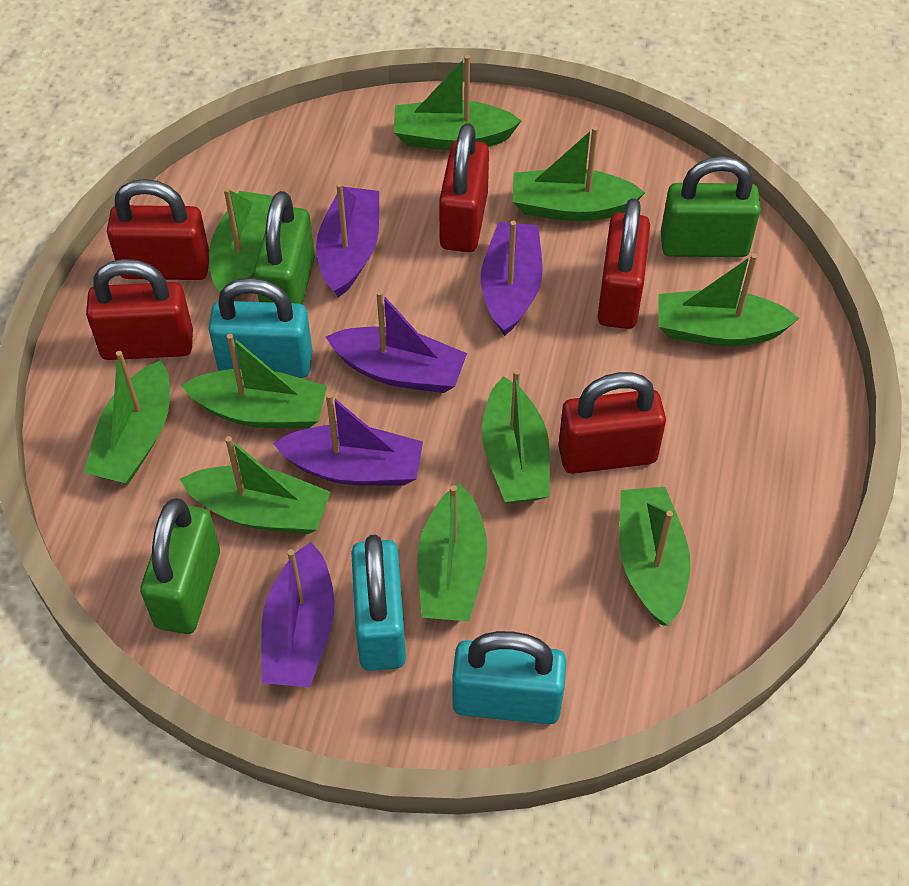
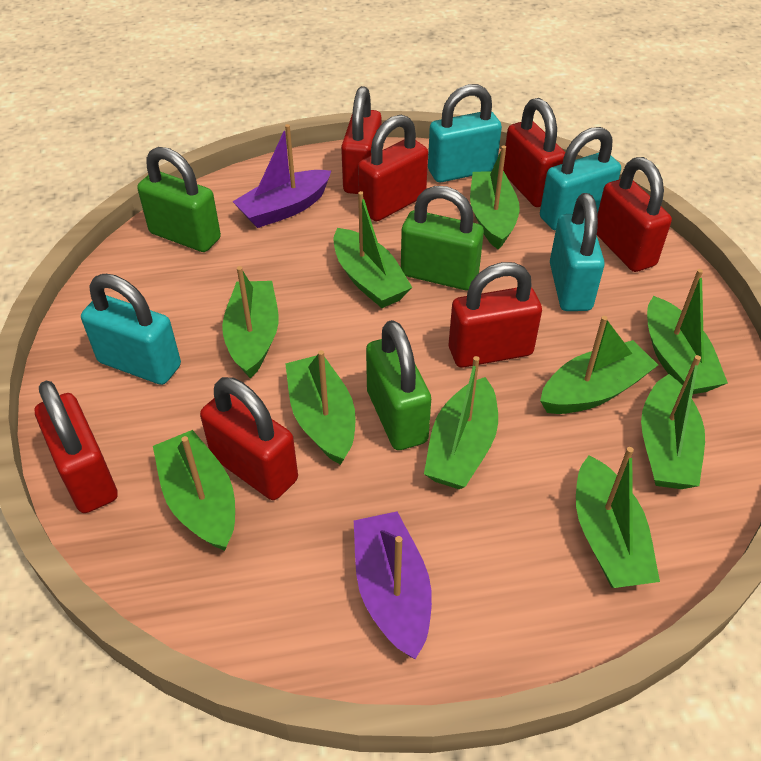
purple boat: 5 -> 2
red padlock: 5 -> 7
turquoise padlock: 3 -> 4

